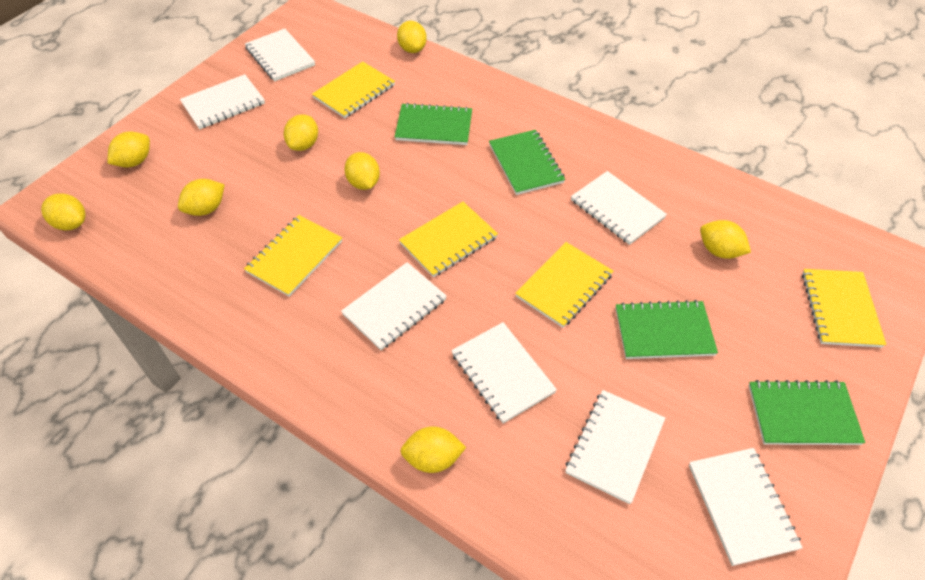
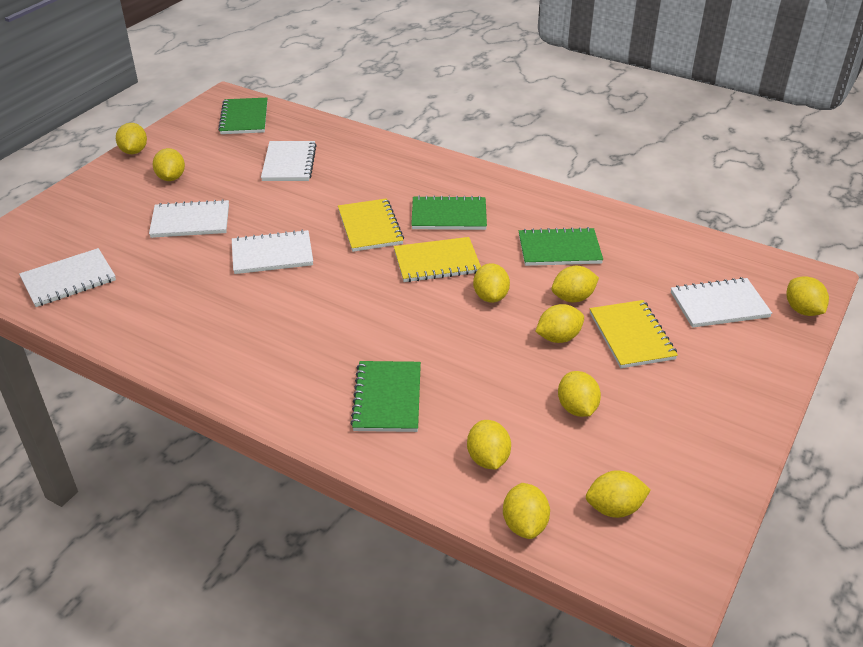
white notebook: 7 -> 5
yellow lemon: 8 -> 10
yellow notebook: 5 -> 3

